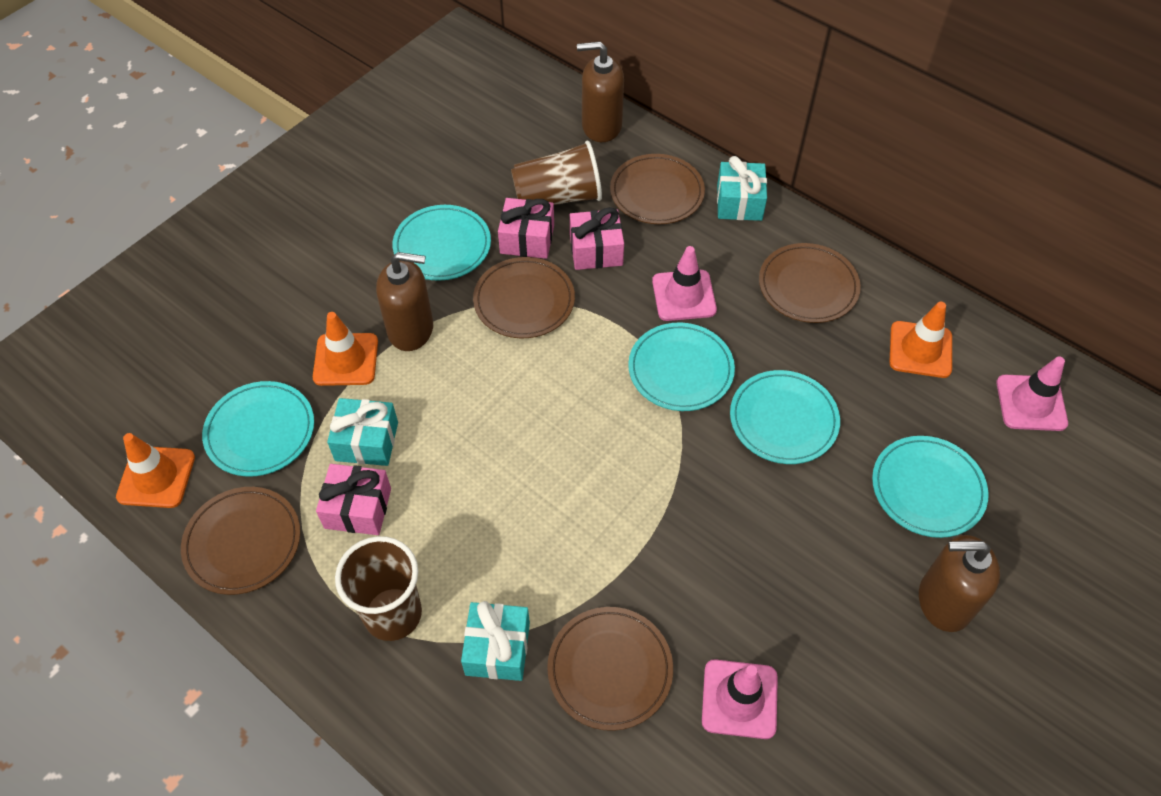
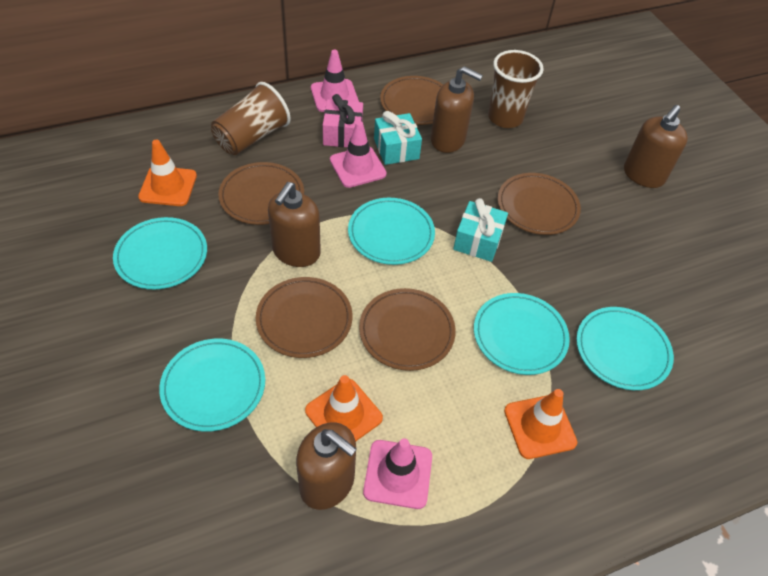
brown soap dispenser: 3 -> 4
pink gift: 3 -> 1
turquoise gift: 3 -> 2

